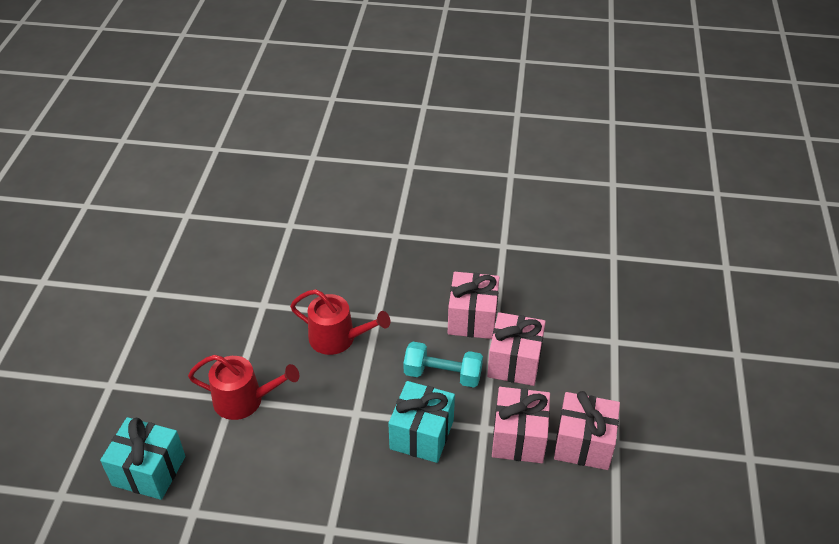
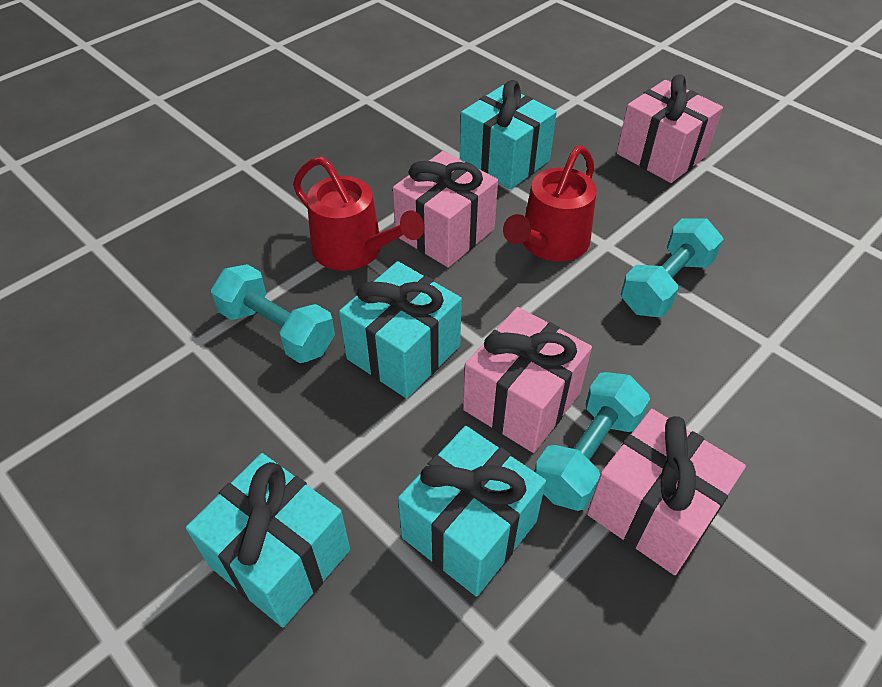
turquoise dumbbell: 1 -> 3
turquoise gift: 2 -> 4

